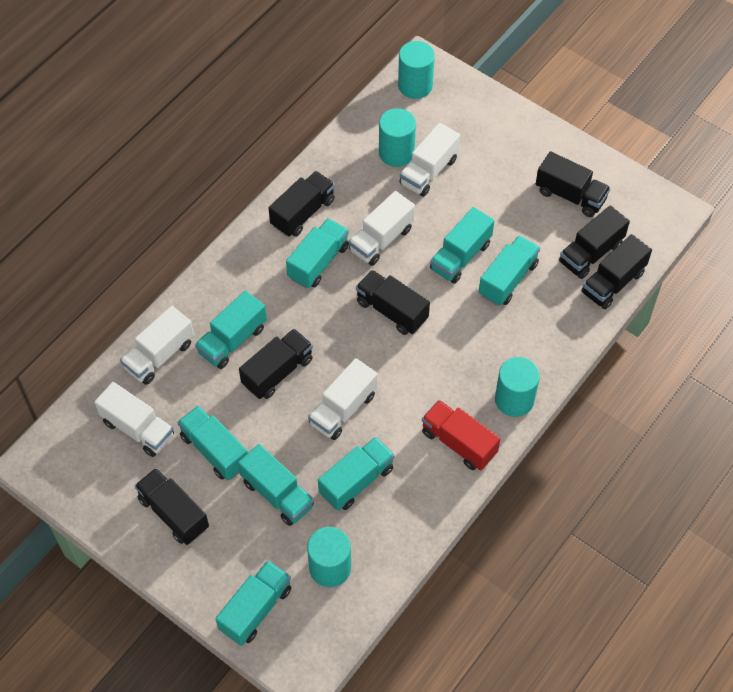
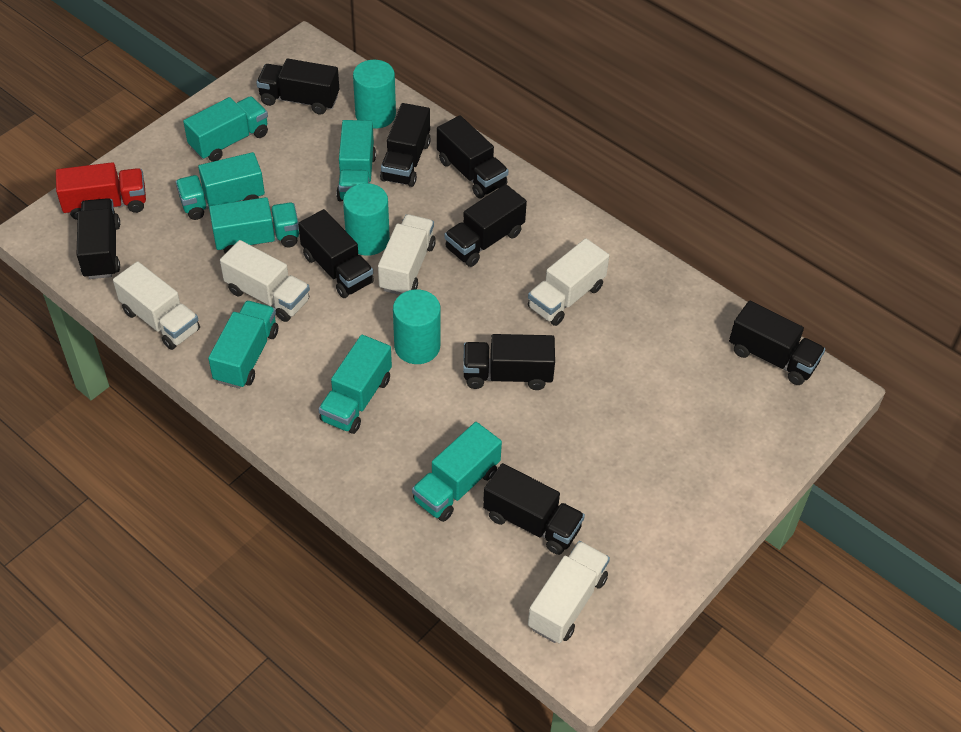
black truck: 7 -> 9
turquoise cylinder: 4 -> 3
turquoise truck: 8 -> 7

